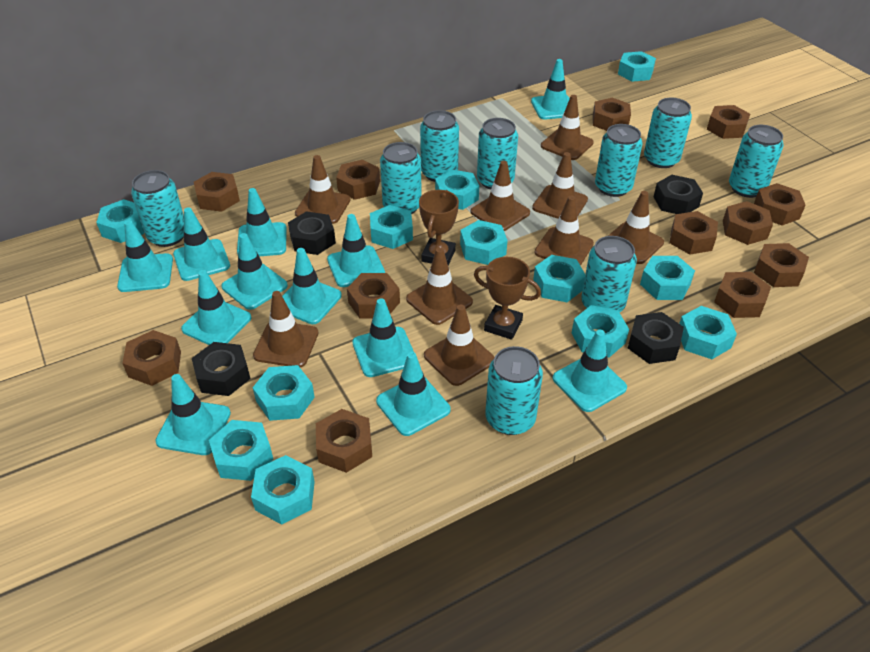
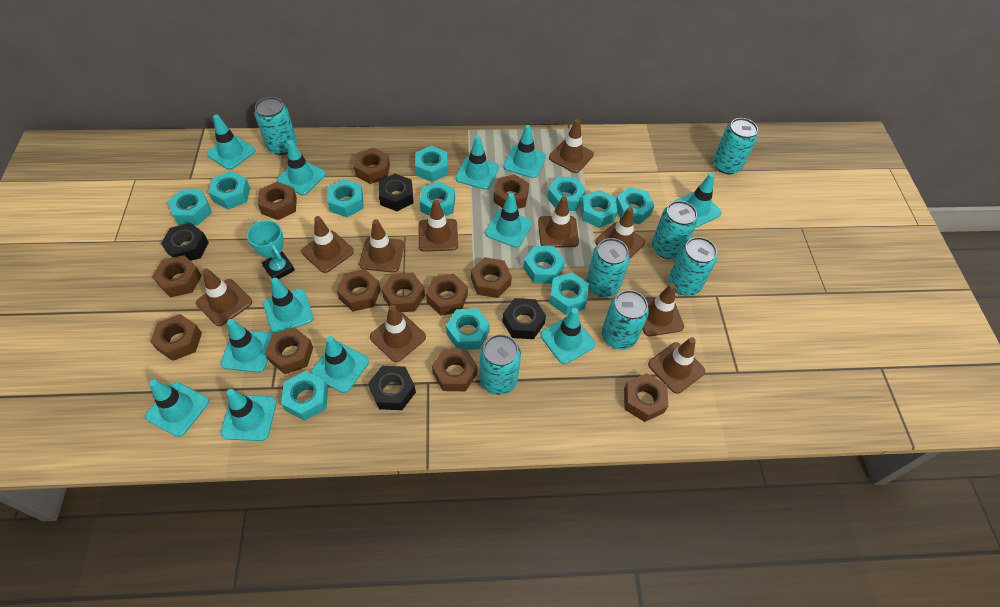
brown traffic cone: 9 -> 10
brown trophy: 2 -> 0
turquoise can: 9 -> 7
turquoise trophy: 0 -> 1

